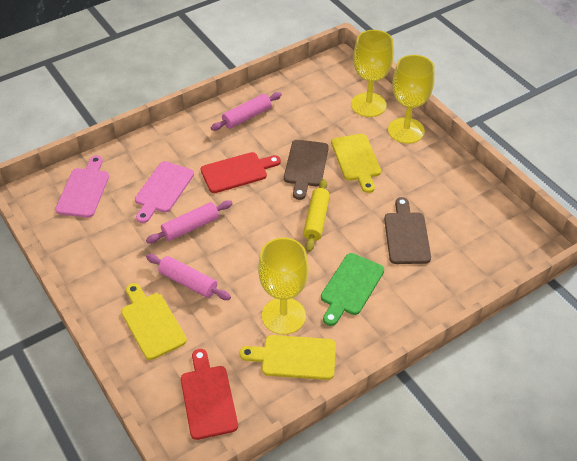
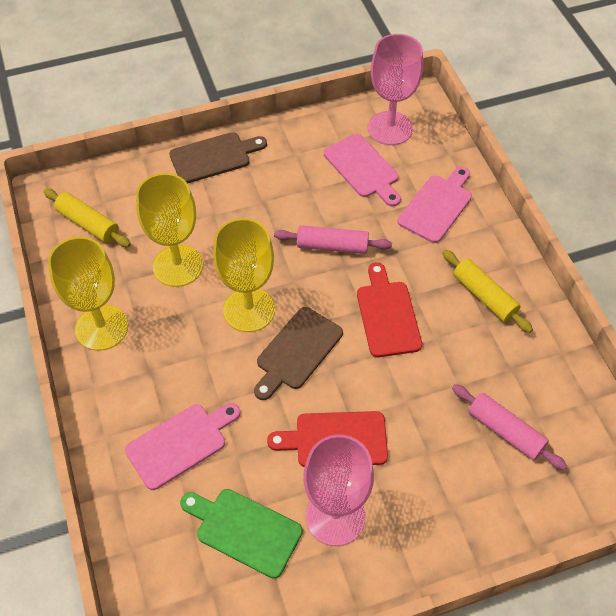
pink cutting board: 2 -> 3
pink goblet: 0 -> 2
pink rolling pin: 3 -> 2
yellow cutting board: 3 -> 0
yellow rolling pin: 1 -> 2

